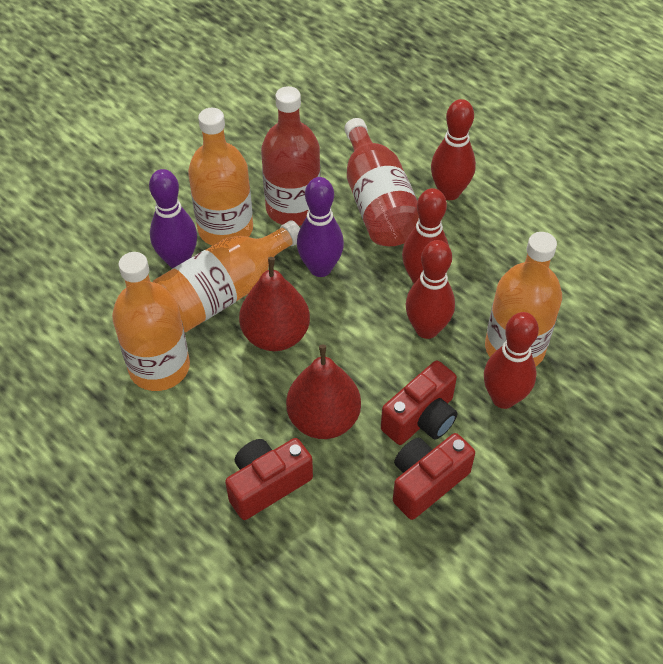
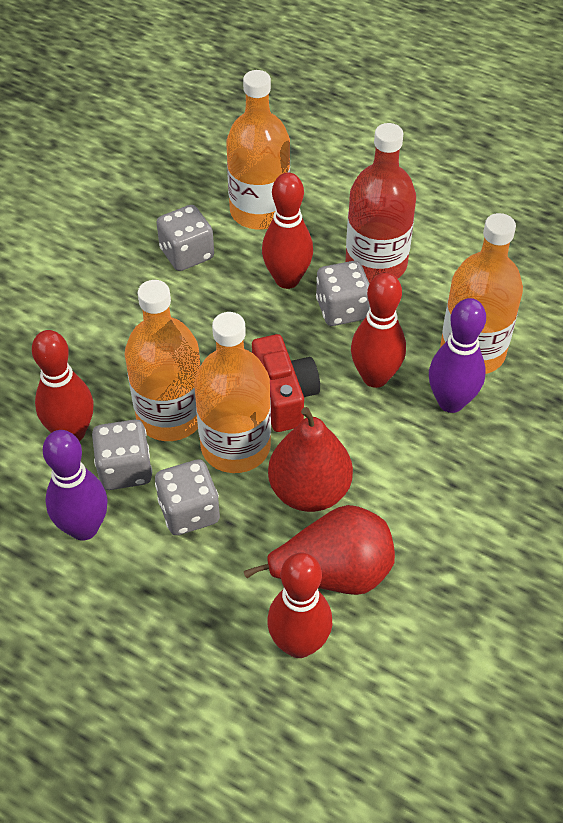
grey dice: 0 -> 4
red bottle: 2 -> 1
red camera: 3 -> 1

